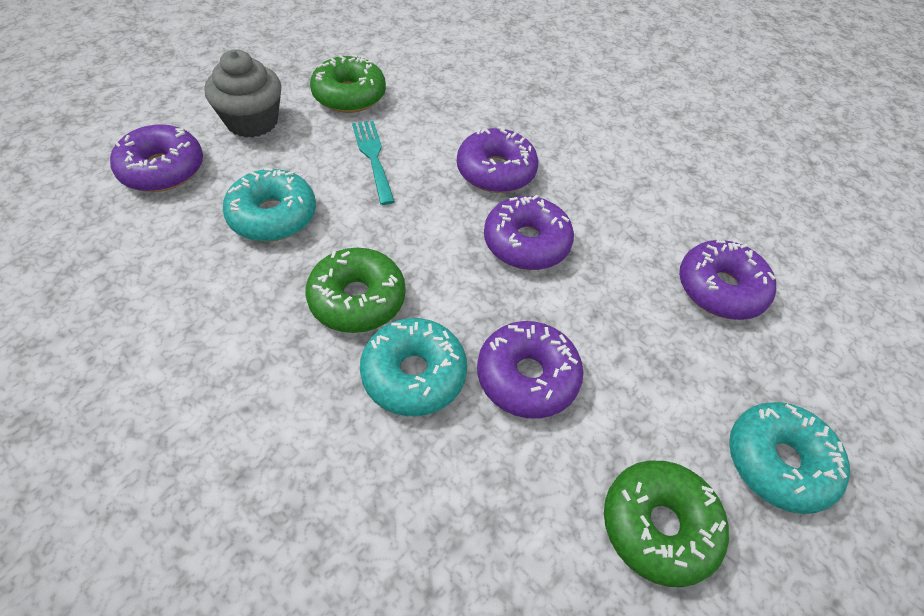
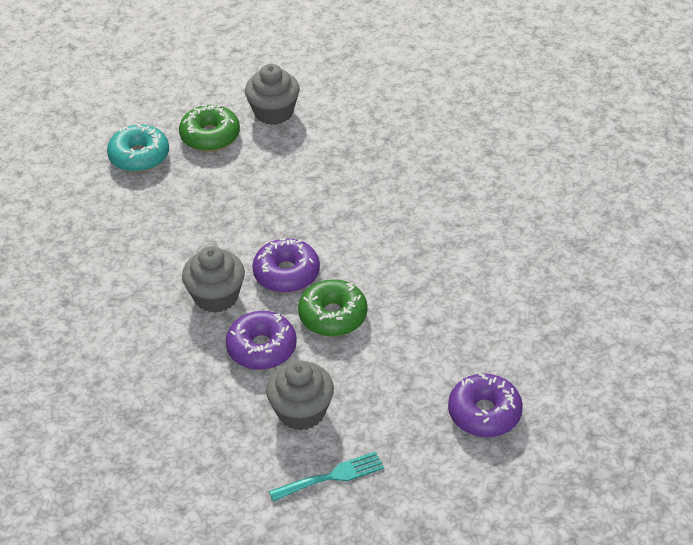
green donut: 3 -> 2
grey cupcake: 1 -> 3
purple donut: 5 -> 3
turquoise donut: 3 -> 1

